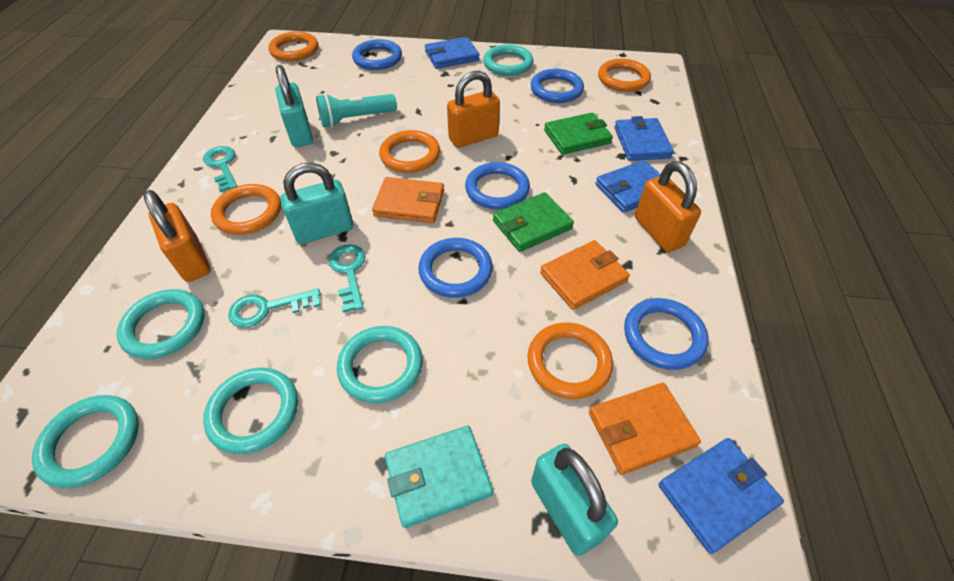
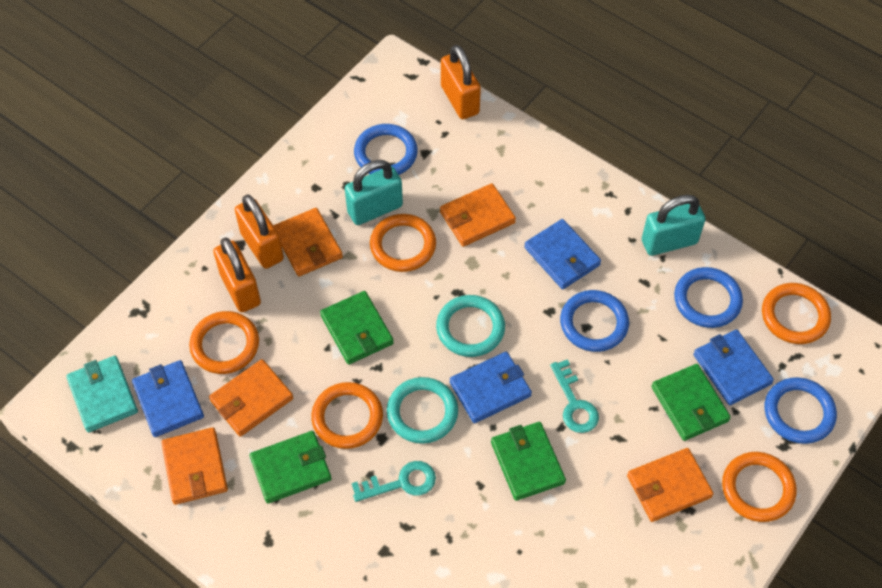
blue ring: 5 -> 4
green wallet: 2 -> 4
orange wallet: 3 -> 5
turquoise flashlight: 1 -> 0
turquoise key: 3 -> 2
turquoise padlock: 3 -> 2
turquoise ring: 5 -> 2

